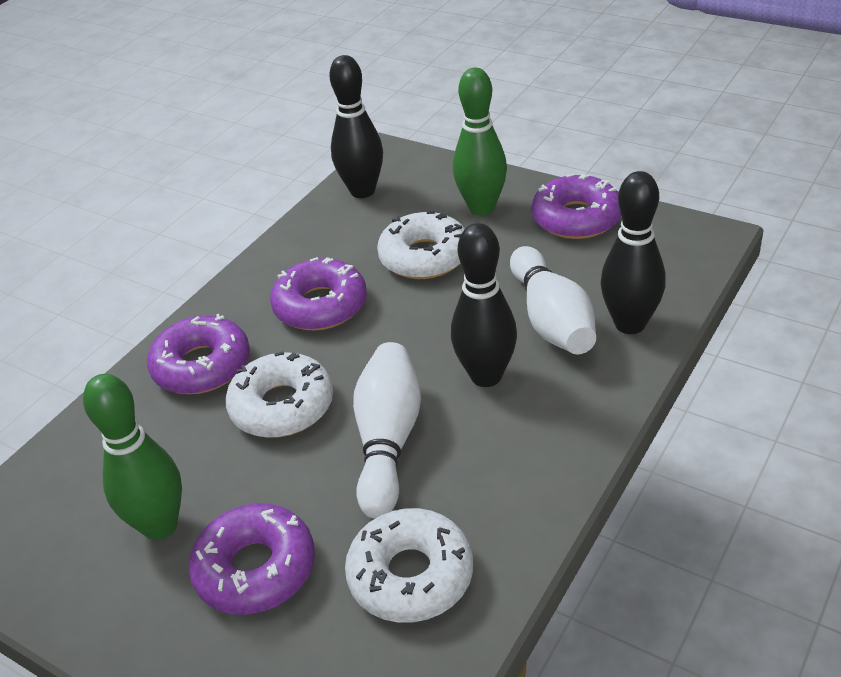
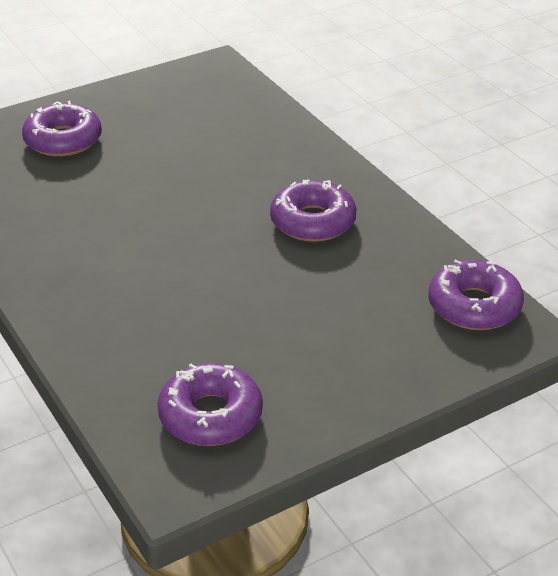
black bowling pin: 3 -> 0
green bowling pin: 2 -> 0
white bowling pin: 2 -> 0
white donut: 3 -> 0

